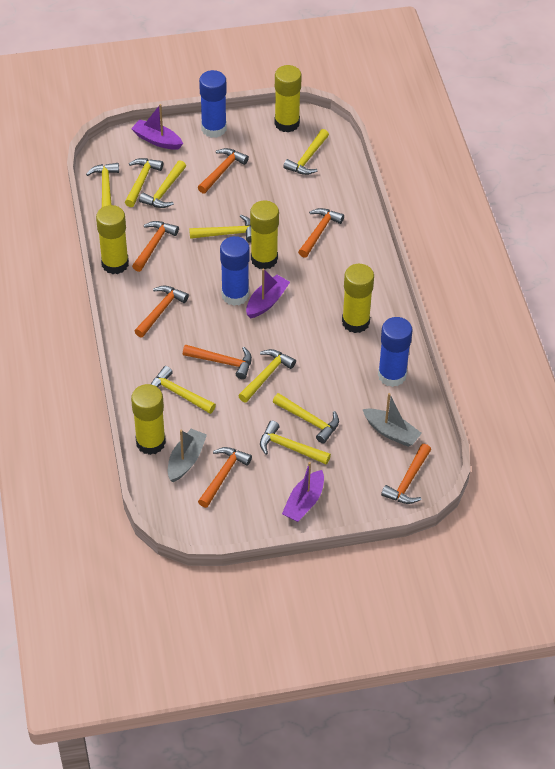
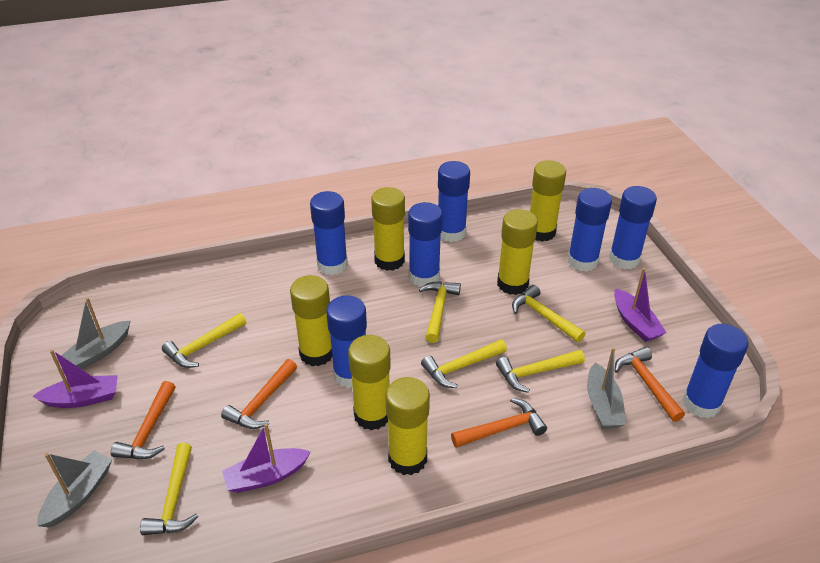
blue glue stick: 3 -> 7
grey boat: 2 -> 3
orange hammer: 7 -> 4
yellow glue stick: 5 -> 6
yellow hammer: 9 -> 6

